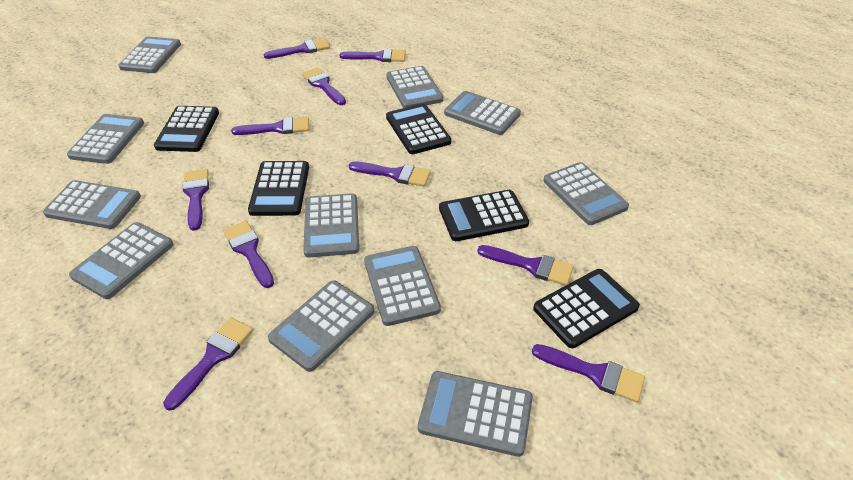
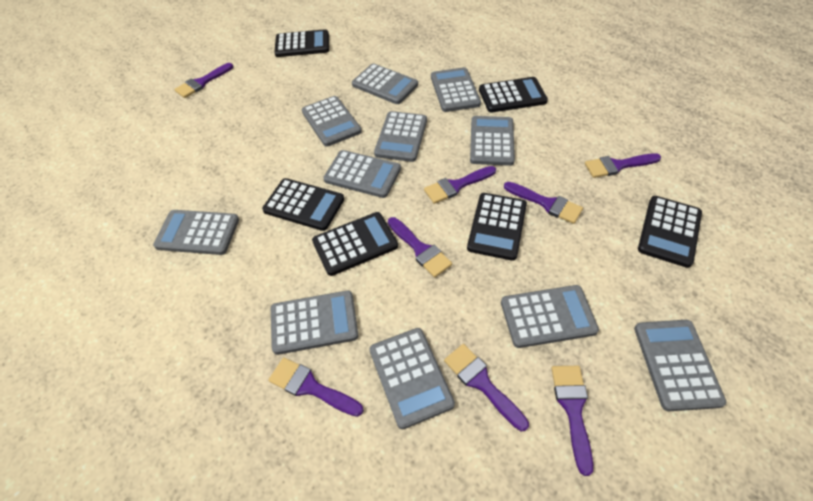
black calculator: 5 -> 6
purple brush: 10 -> 8

